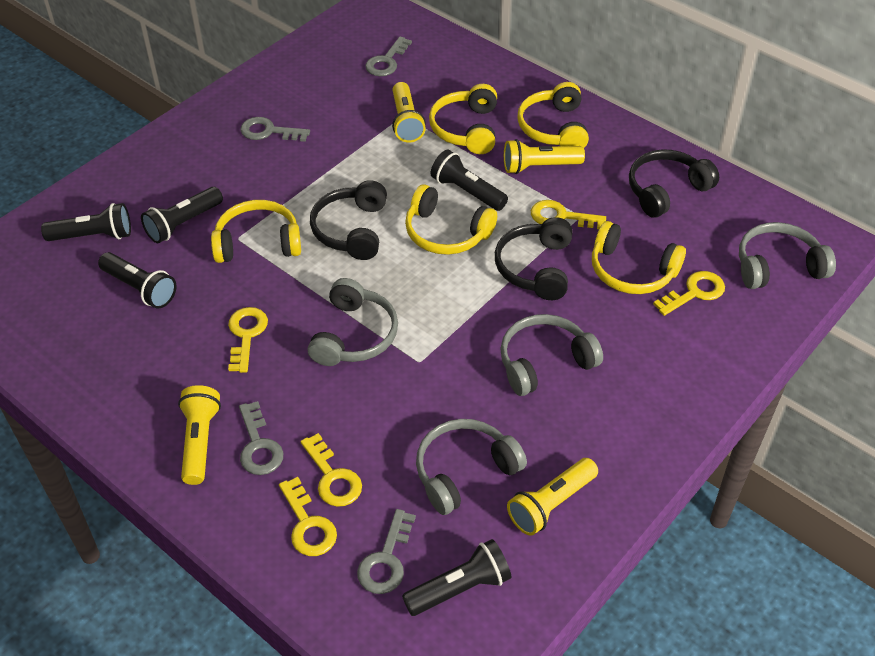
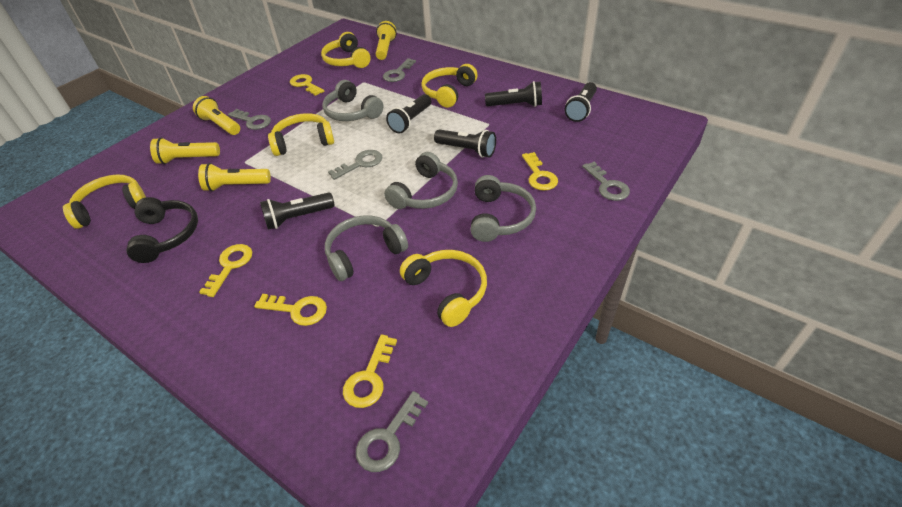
black headphones: 3 -> 1
grey key: 4 -> 5

